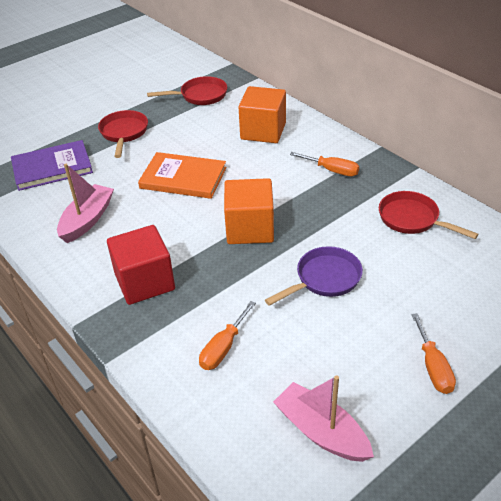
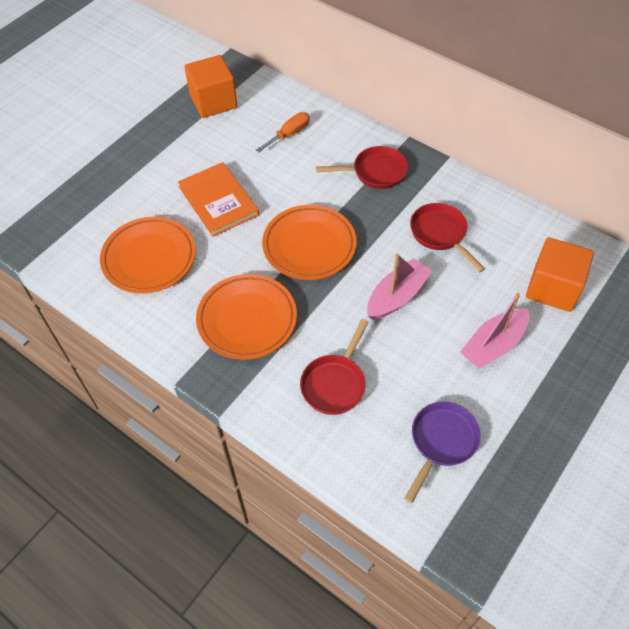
orange plate: 0 -> 3
orange screwdriver: 3 -> 1
purple book: 1 -> 0
red cube: 1 -> 0

